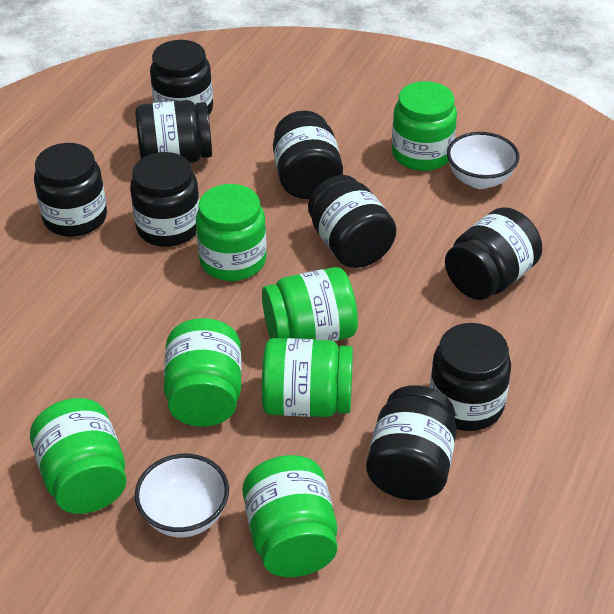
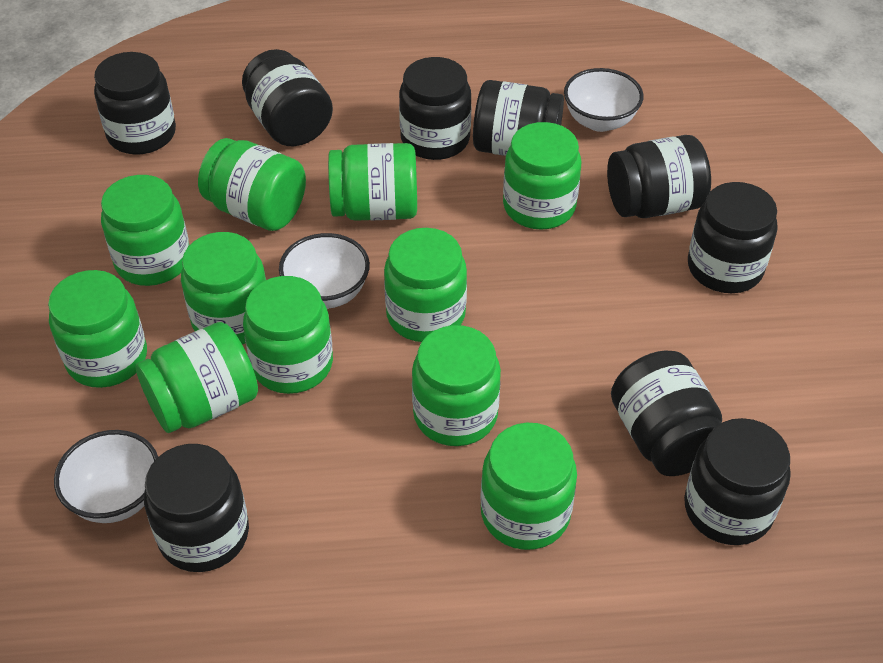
green jar: 7 -> 11
white bowl: 2 -> 3

